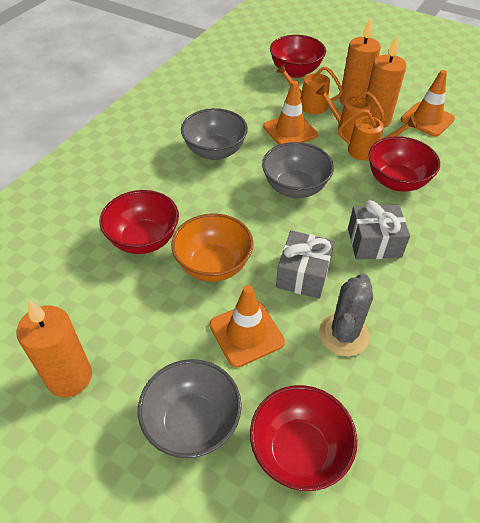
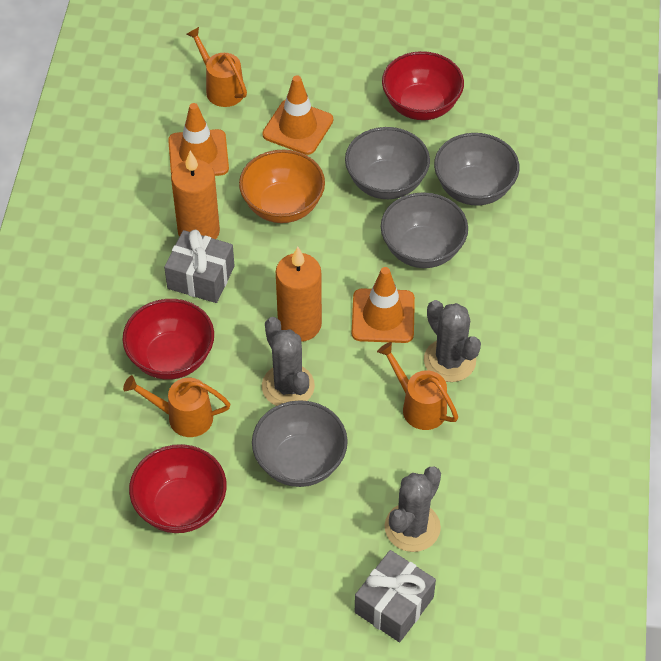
grey bowl: 3 -> 4
grey cactus: 1 -> 3
orange candle: 3 -> 2
red bowl: 4 -> 3

